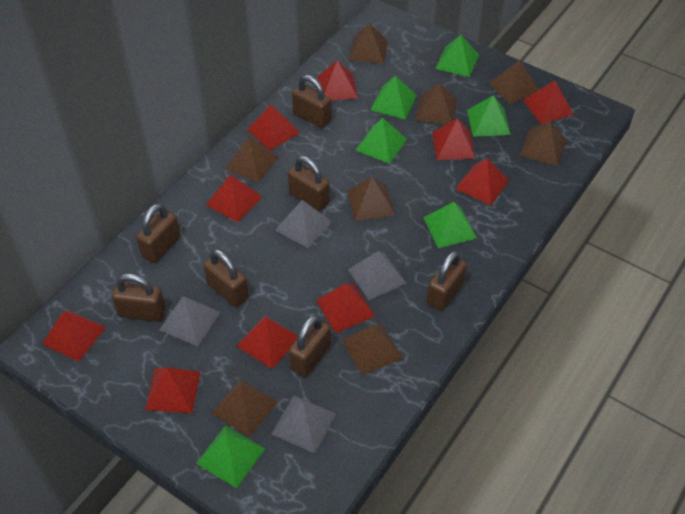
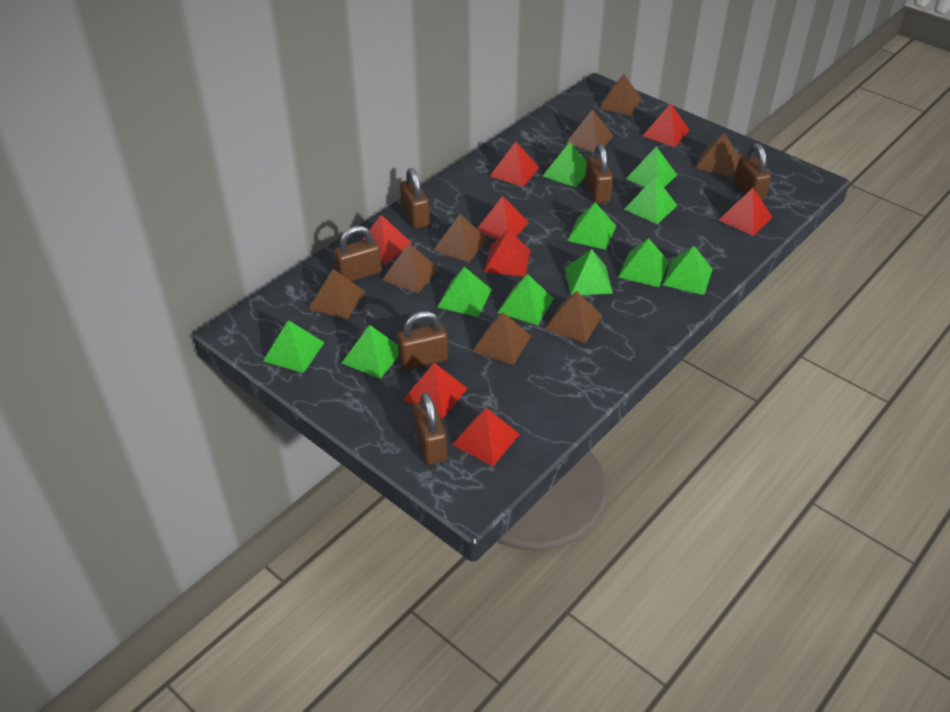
brown padlock: 7 -> 6
green pyramid: 6 -> 11
grey pyramid: 4 -> 0
red pyramid: 10 -> 8

